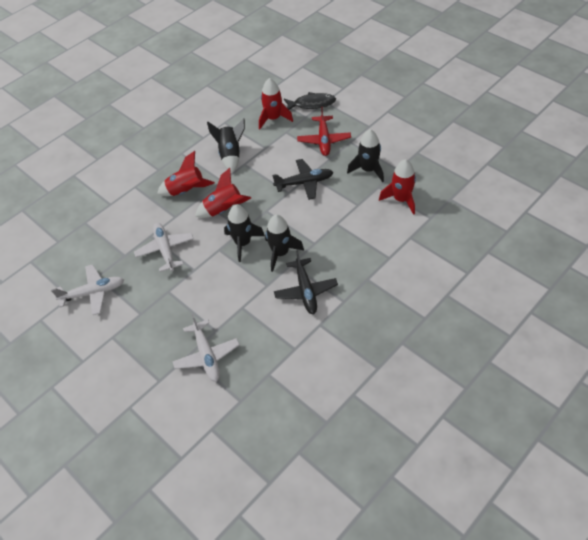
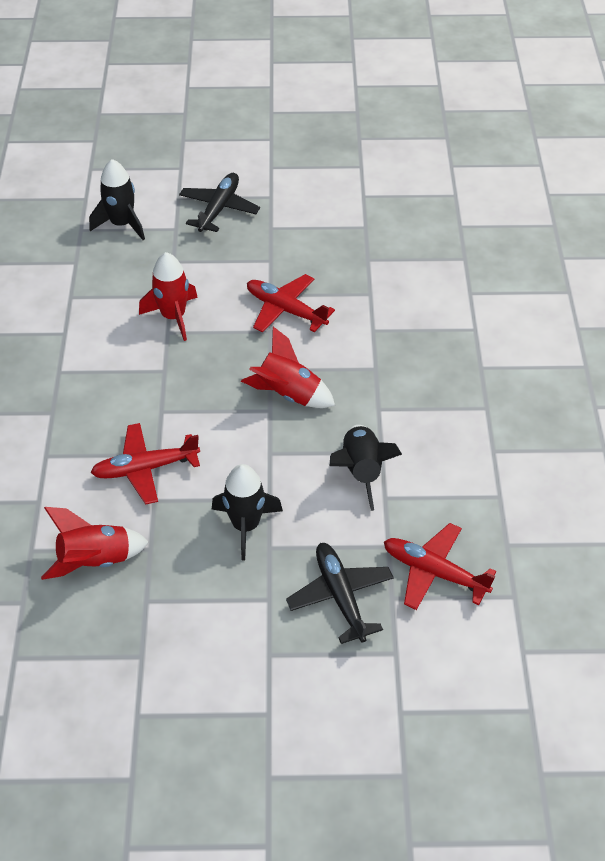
black fish: 1 -> 0
black rocket: 4 -> 3
red plane: 1 -> 3
red rocket: 4 -> 3
white plane: 3 -> 0

